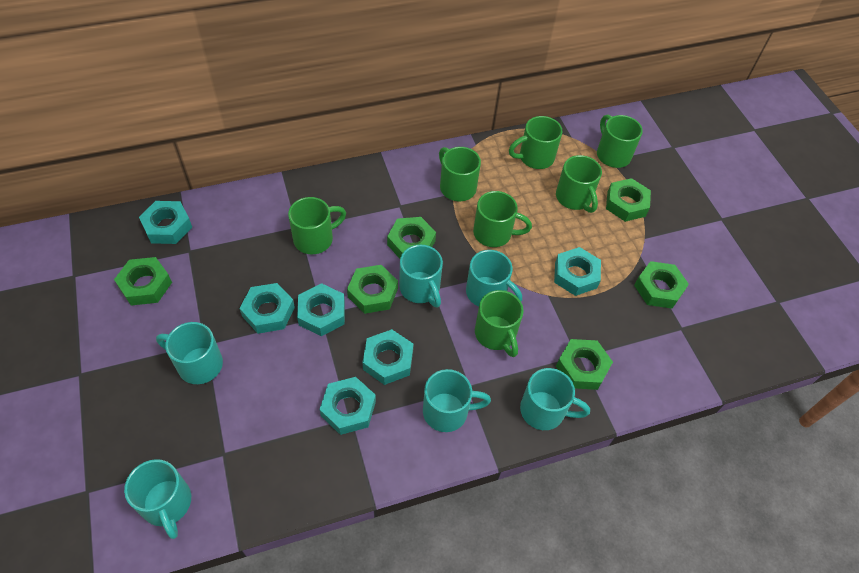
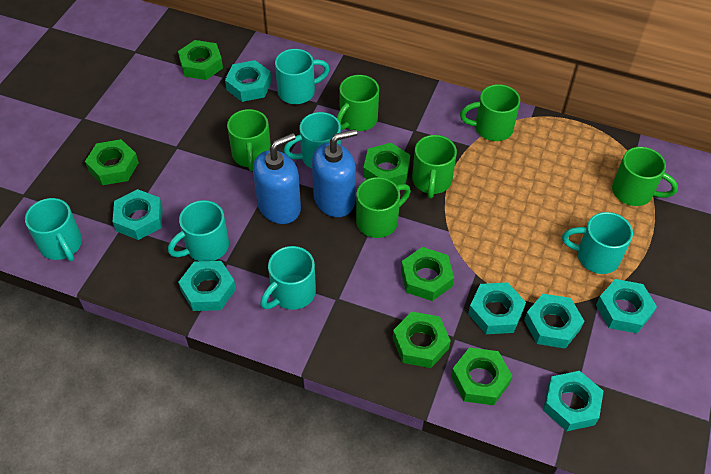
blue soap dispenser: 0 -> 2
green mug: 7 -> 6
turquoise nut: 6 -> 7

